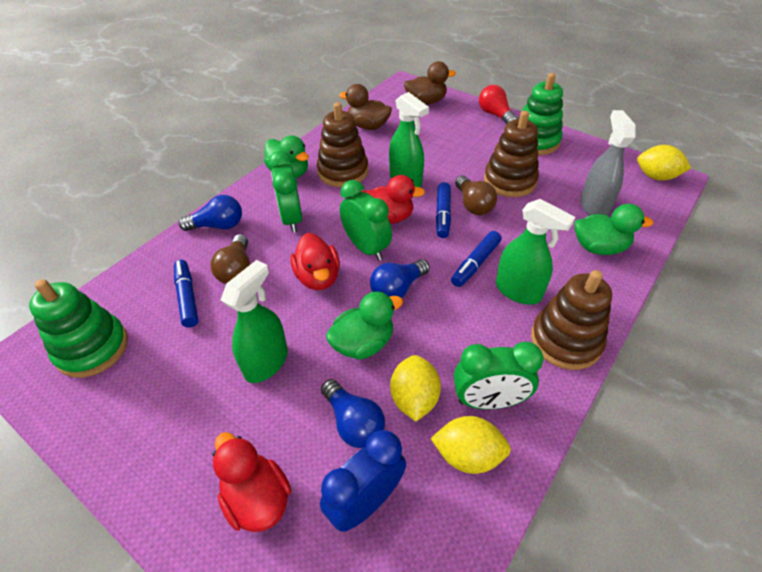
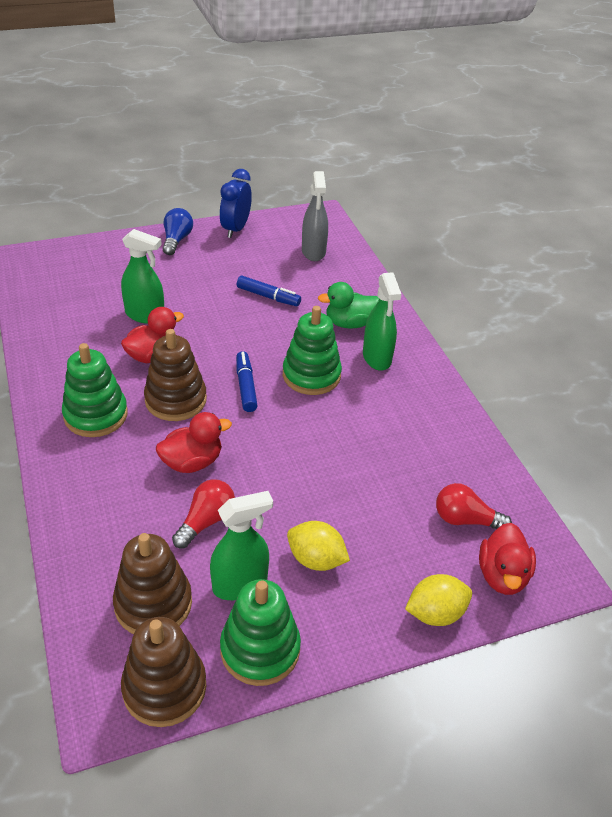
blue light bulb: 3 -> 1
blue marker: 3 -> 2
brown duck: 2 -> 0
brown light bulb: 2 -> 0
green clock: 3 -> 0
green duck: 3 -> 1
green stacking toy: 2 -> 3
red light bulb: 1 -> 2
yellow lemon: 3 -> 2

